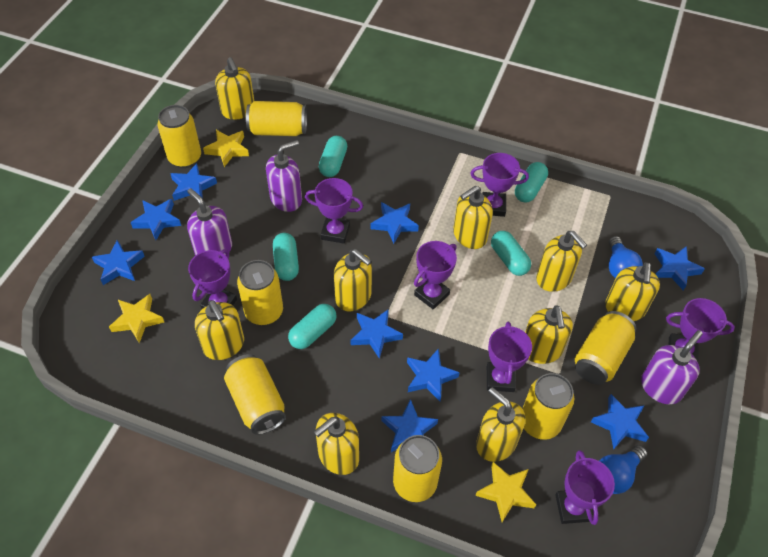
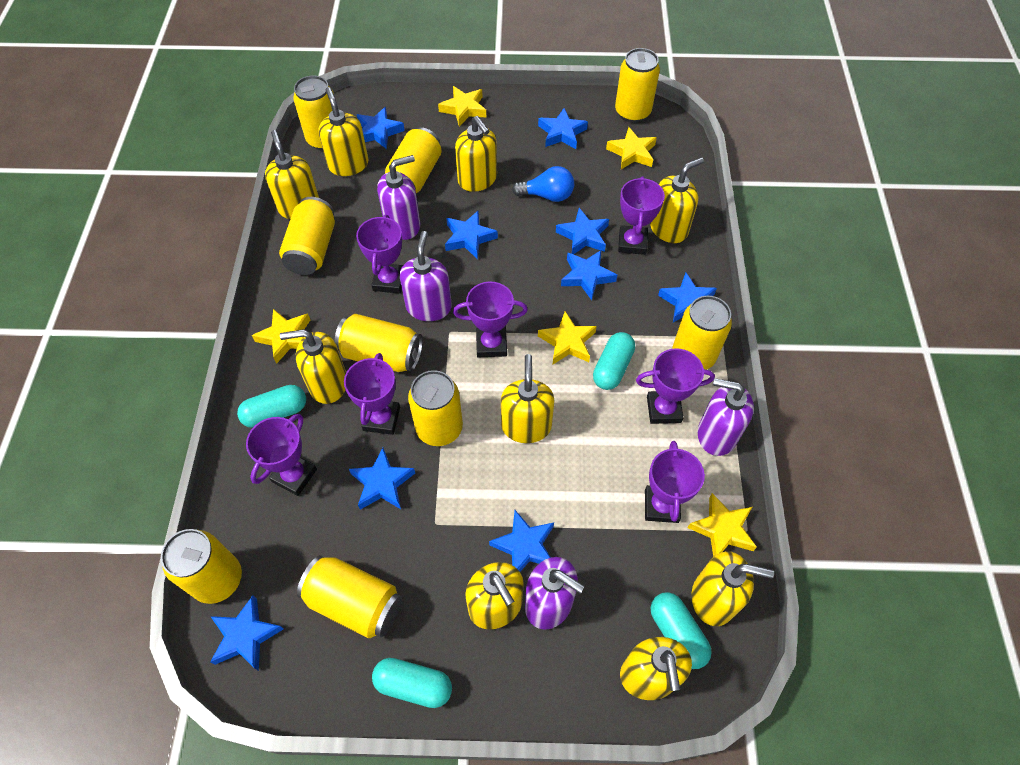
blue light bulb: 2 -> 1
purple soap dispenser: 3 -> 4
turquoise capsule: 5 -> 4
yellow can: 7 -> 9
yellow star: 3 -> 5

